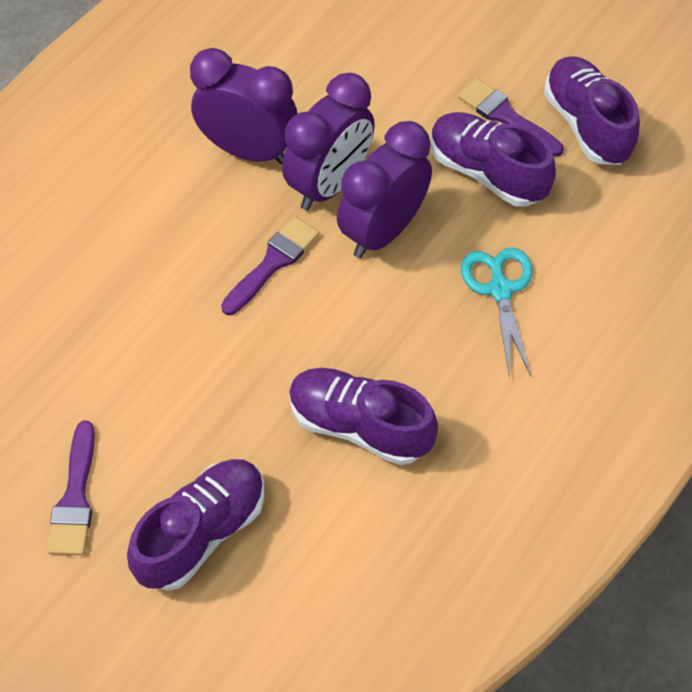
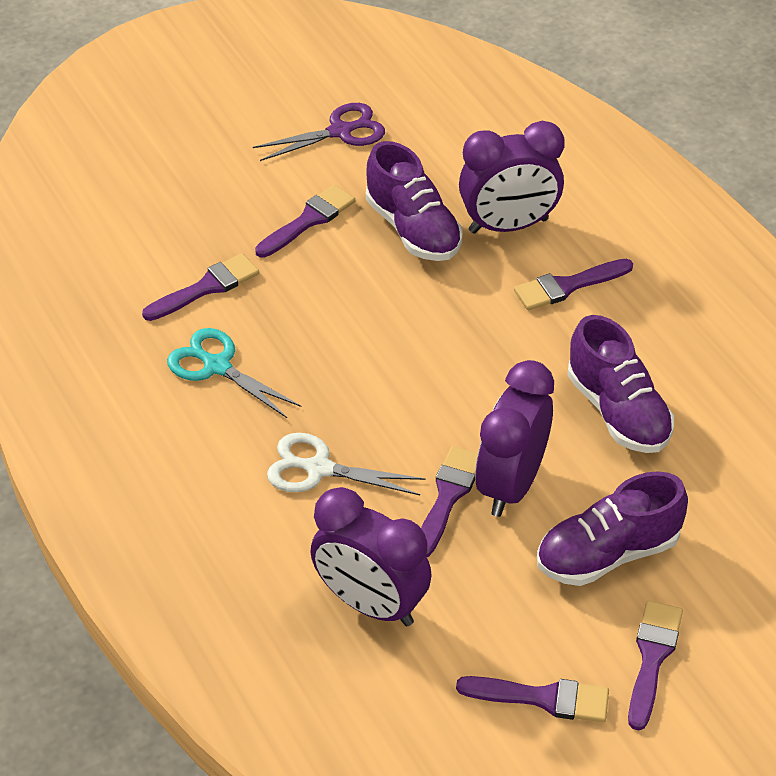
purple brush: 3 -> 6
purple scissors: 0 -> 1
purple shoe: 4 -> 3
white scissors: 0 -> 1

